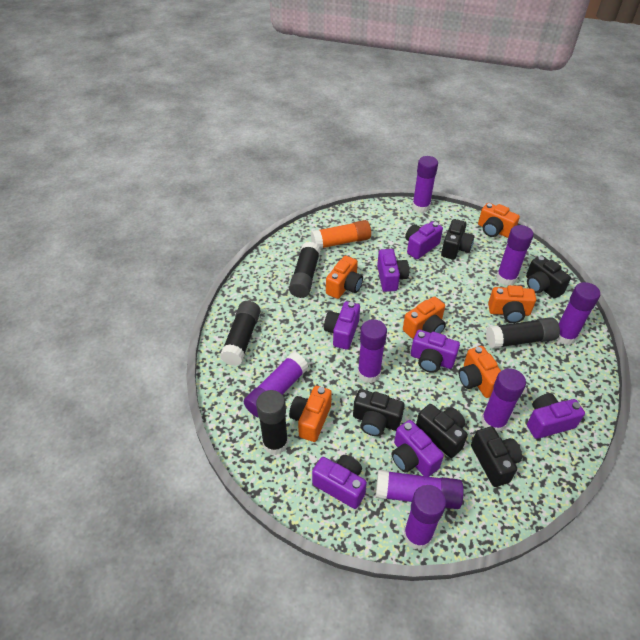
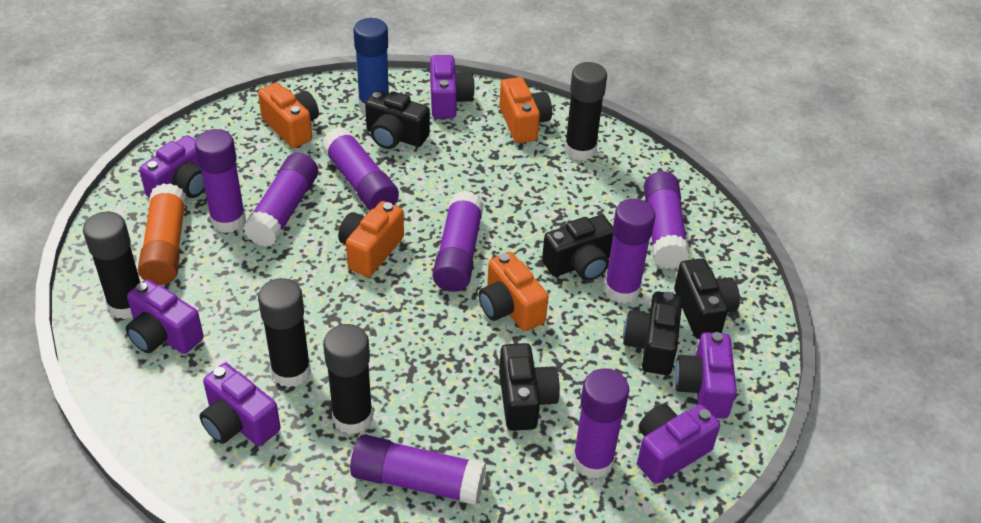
blue glue stick: 0 -> 1
orange camera: 6 -> 4
purple camera: 7 -> 6

